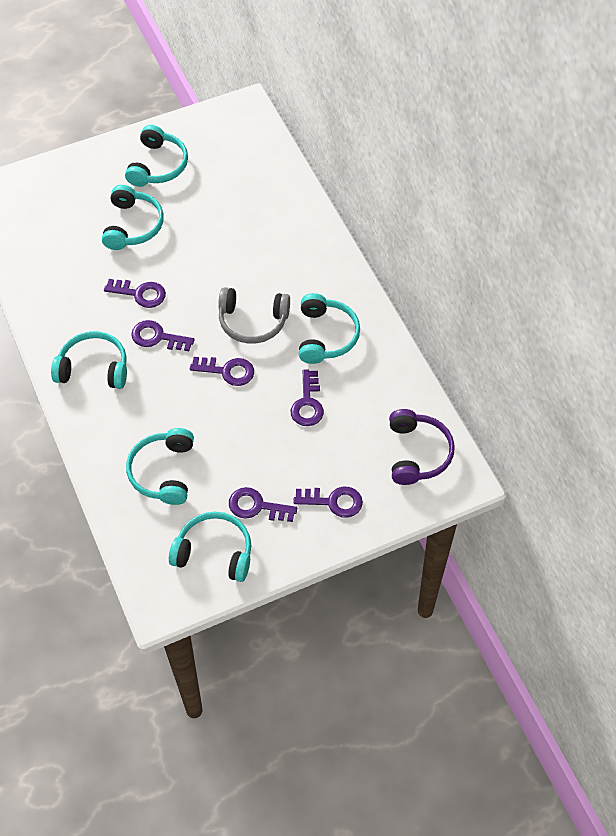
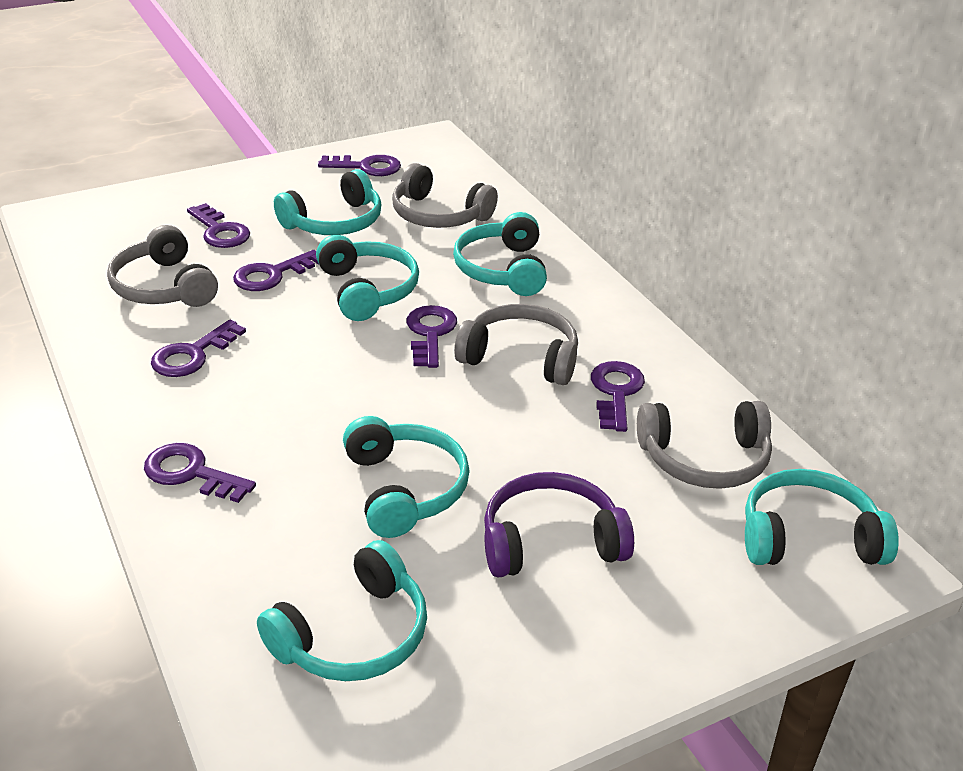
grey headphones: 1 -> 4
purple key: 6 -> 7

